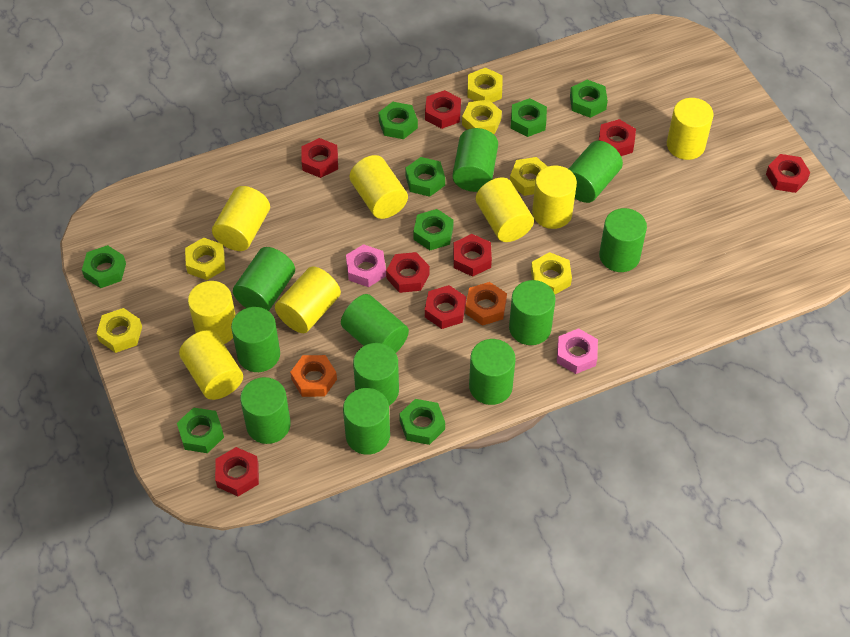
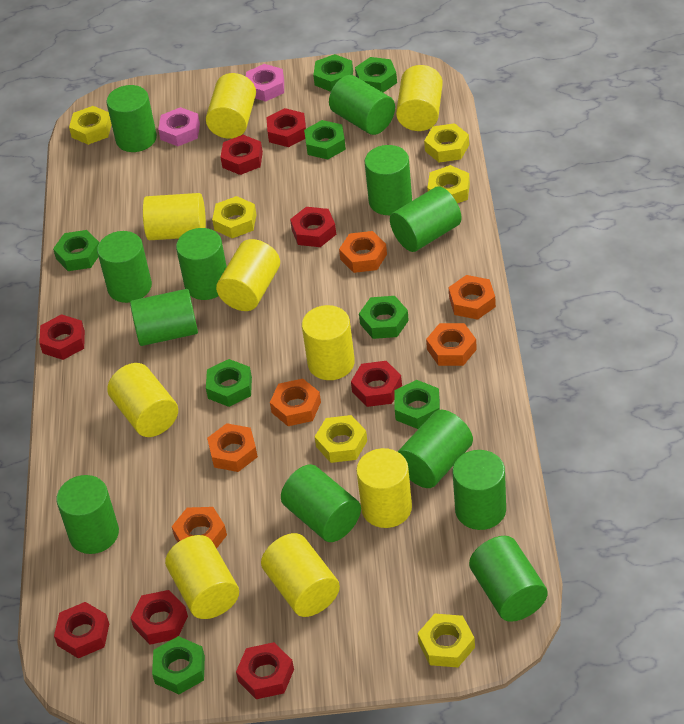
green cylinder: 11 -> 12
orange nut: 2 -> 6
yellow cylinder: 8 -> 9

